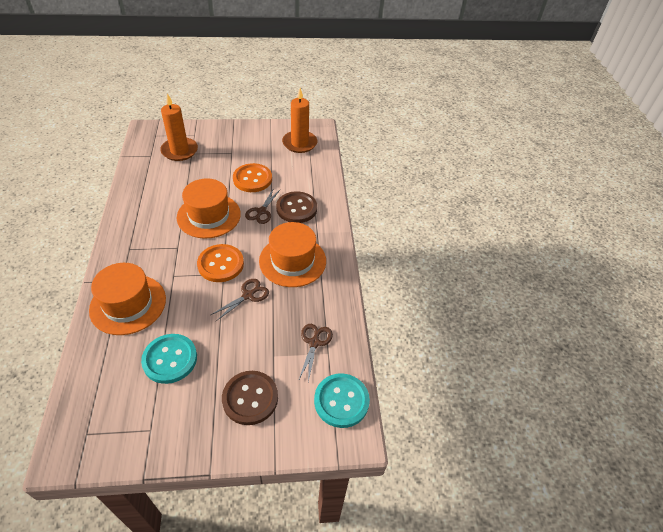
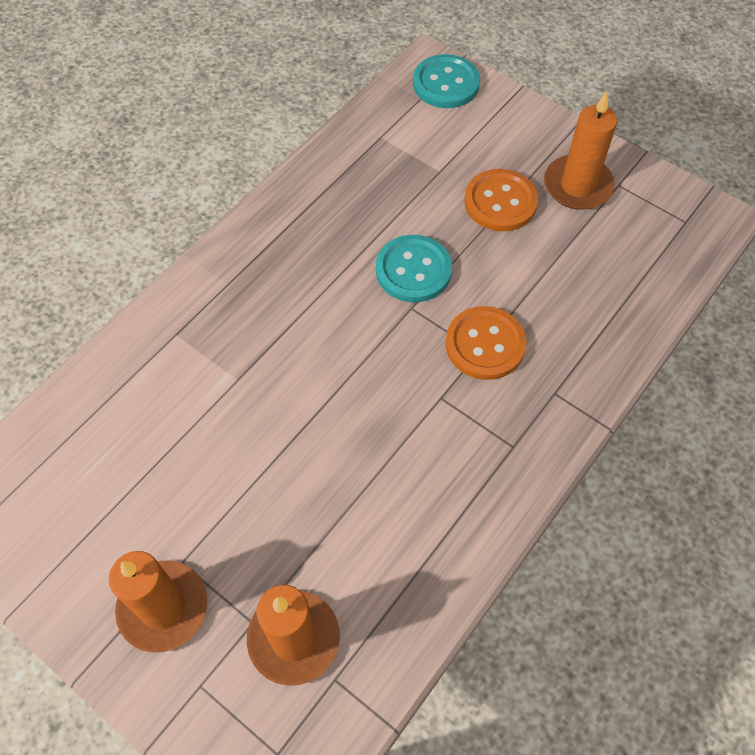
brown button: 2 -> 0
brown scissors: 3 -> 0
orange candle: 2 -> 3
orange hat: 3 -> 0

